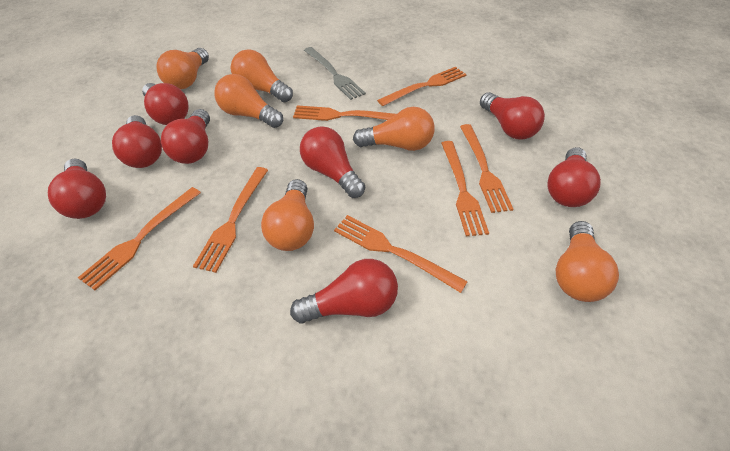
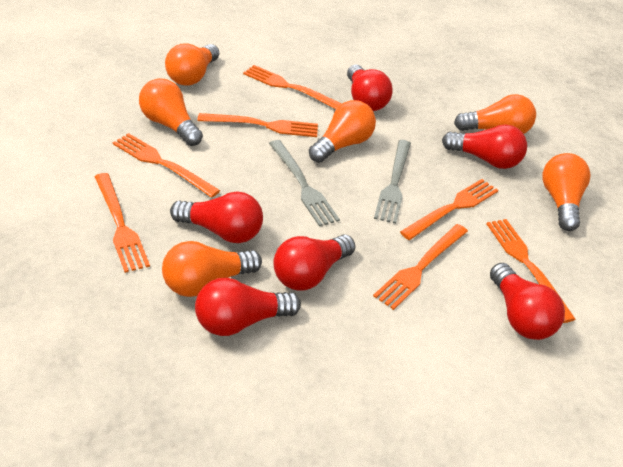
grey fork: 1 -> 2
red light bulb: 8 -> 6

